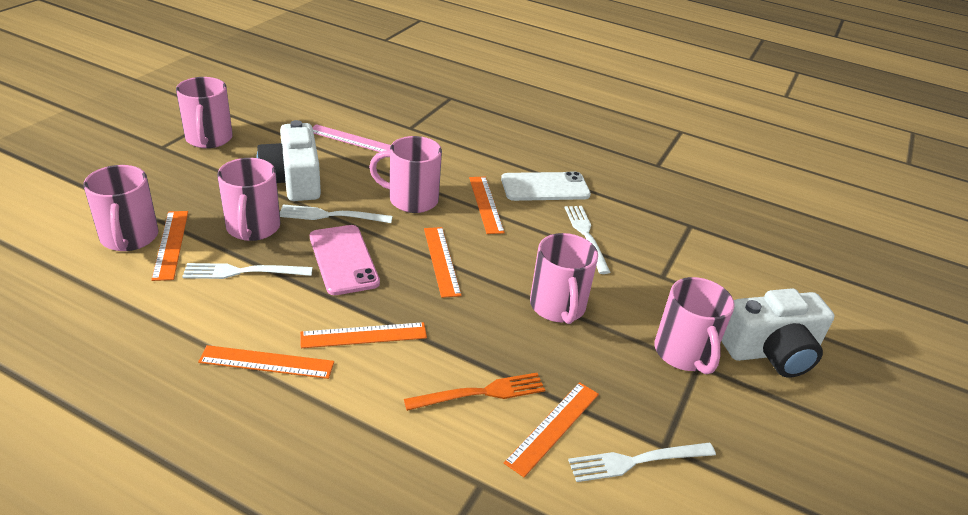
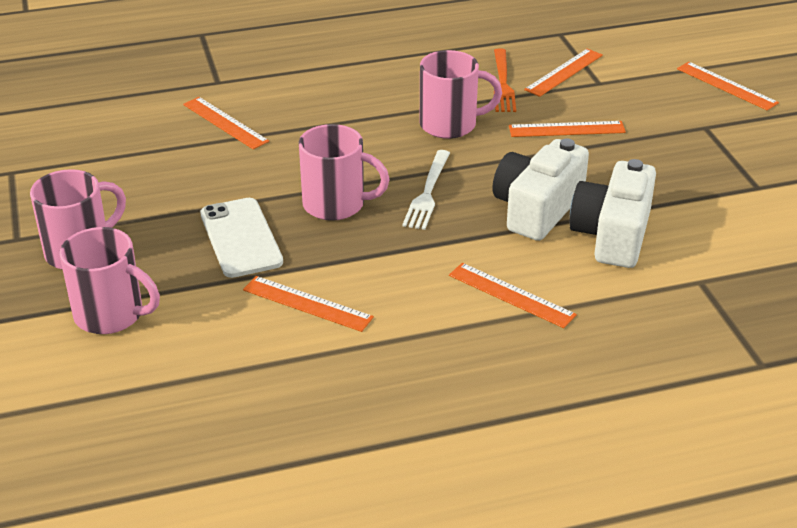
pink mug: 6 -> 4
pink phone: 1 -> 0
pink ruler: 1 -> 0
white fork: 4 -> 1

